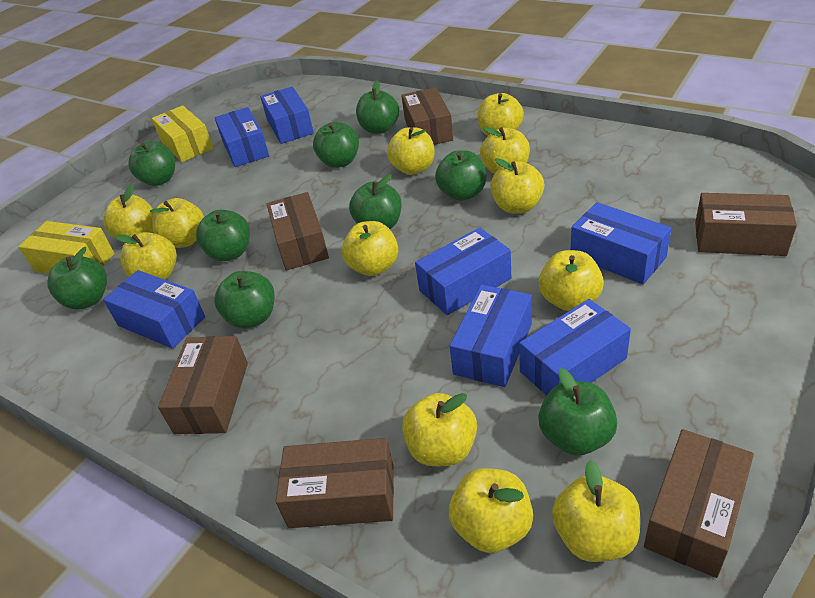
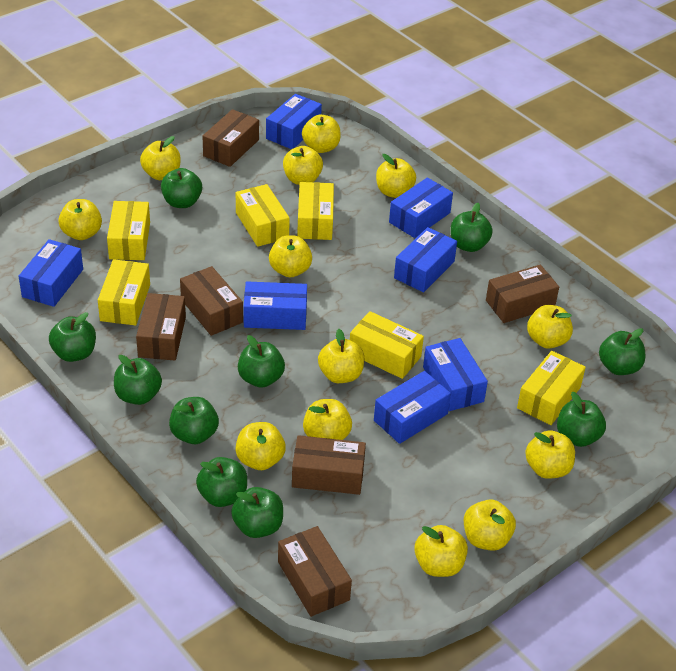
green apple: 9 -> 10
yellow apple: 12 -> 13
yellow box: 2 -> 6

